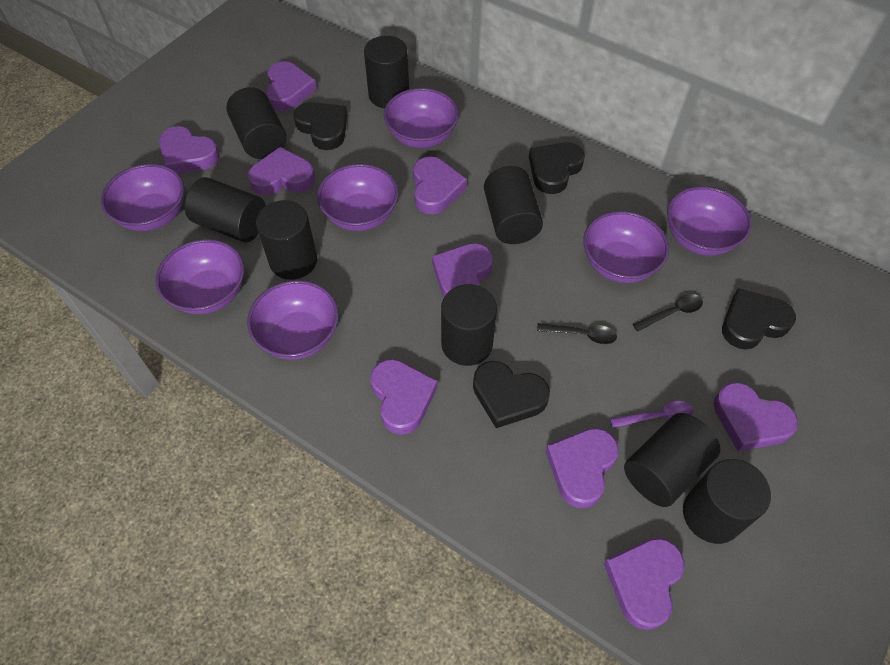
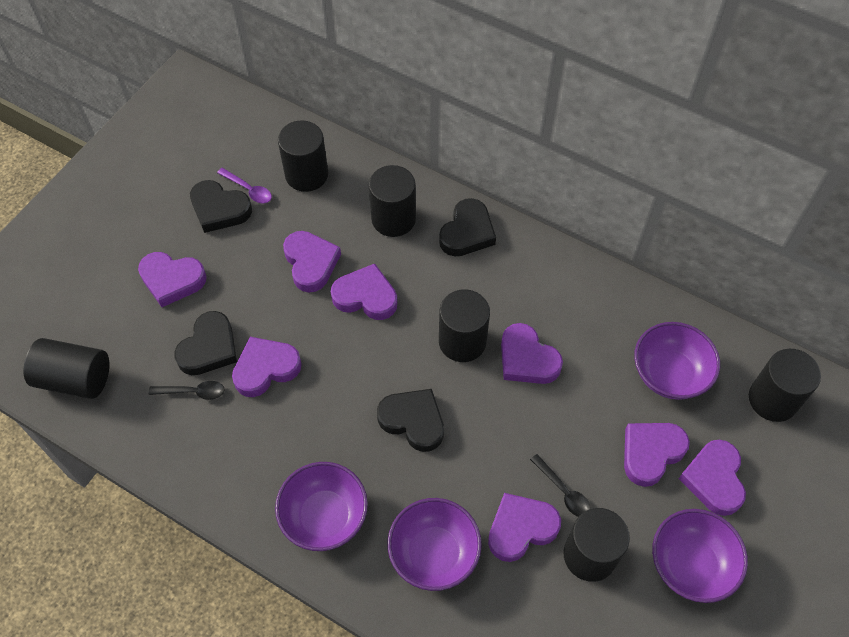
black cylinder: 8 -> 6
purple bowl: 7 -> 4
purple heart: 9 -> 8

